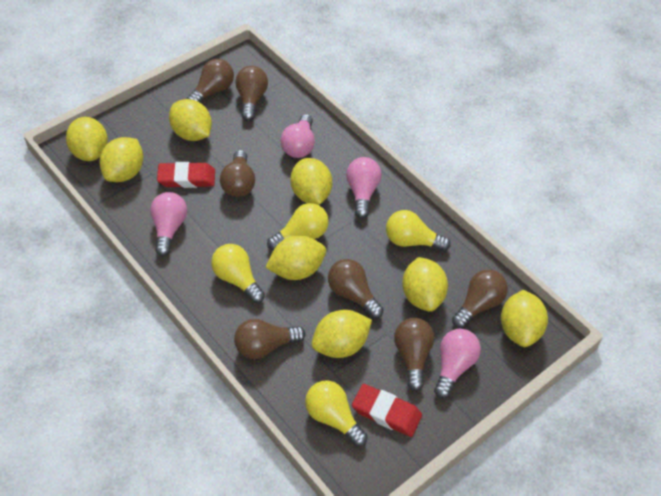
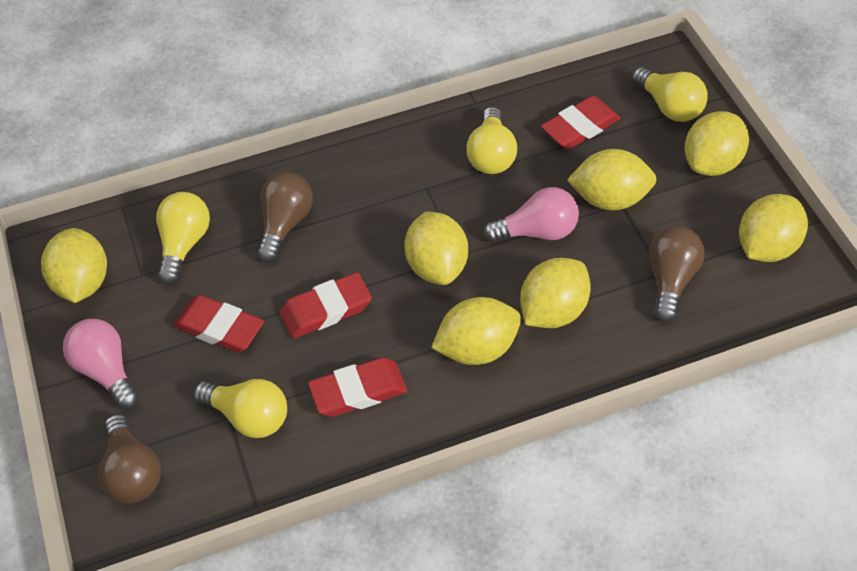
brown light bulb: 7 -> 3
pink light bulb: 4 -> 2
red eraser: 2 -> 4
yellow lemon: 8 -> 7

